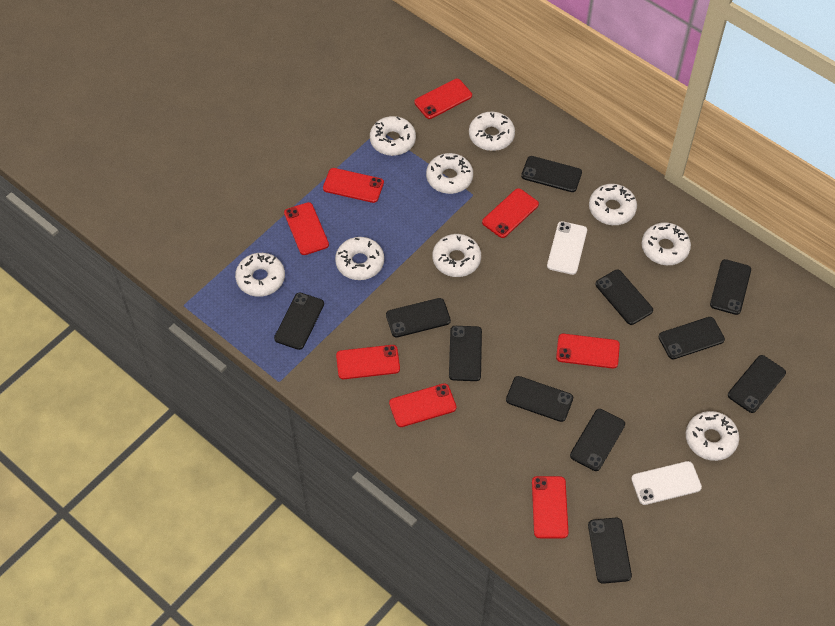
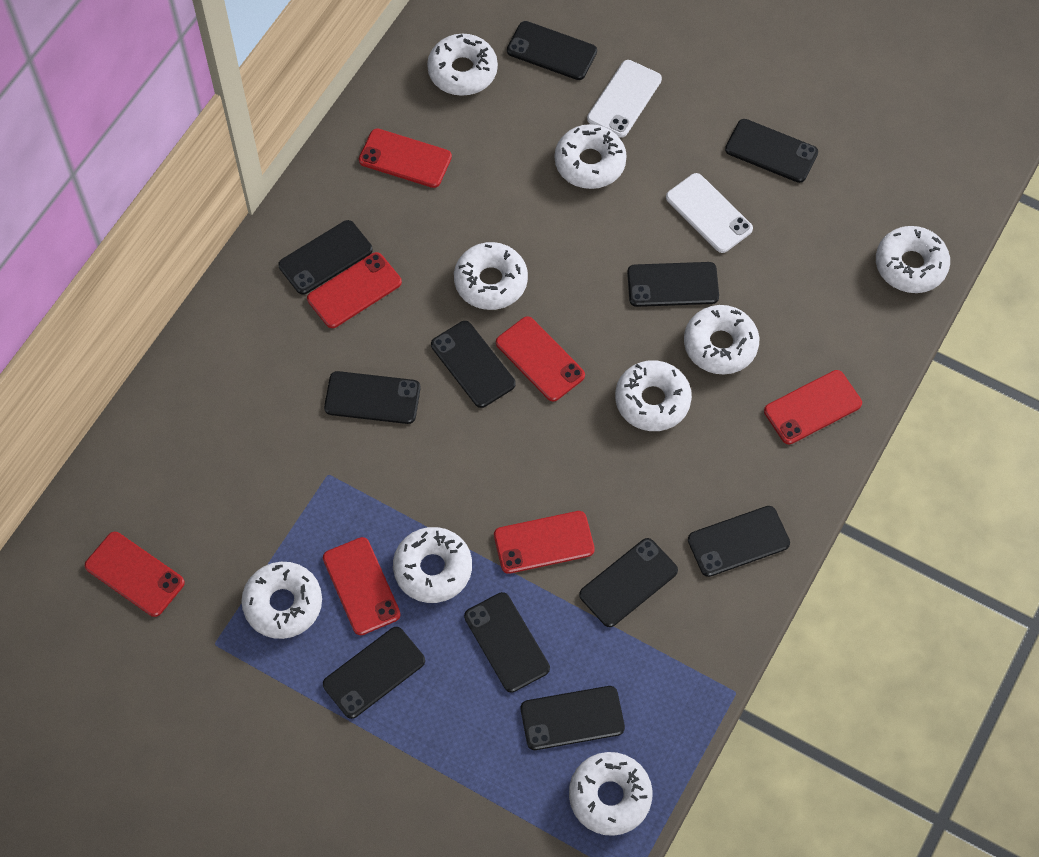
red phone: 8 -> 7

